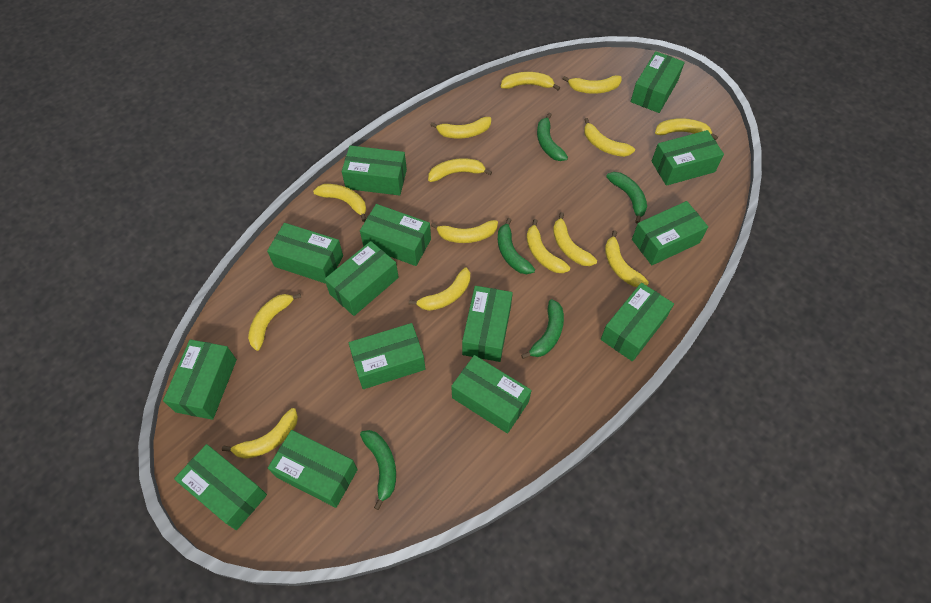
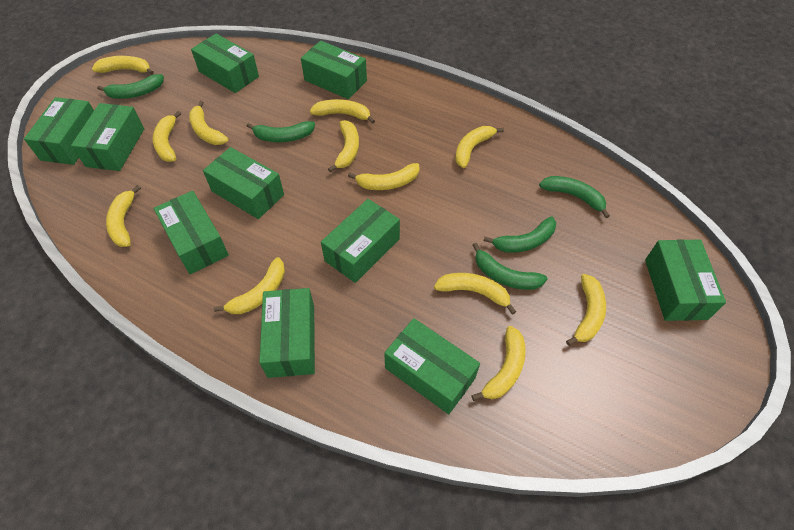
green box: 14 -> 10
yellow banana: 14 -> 12

